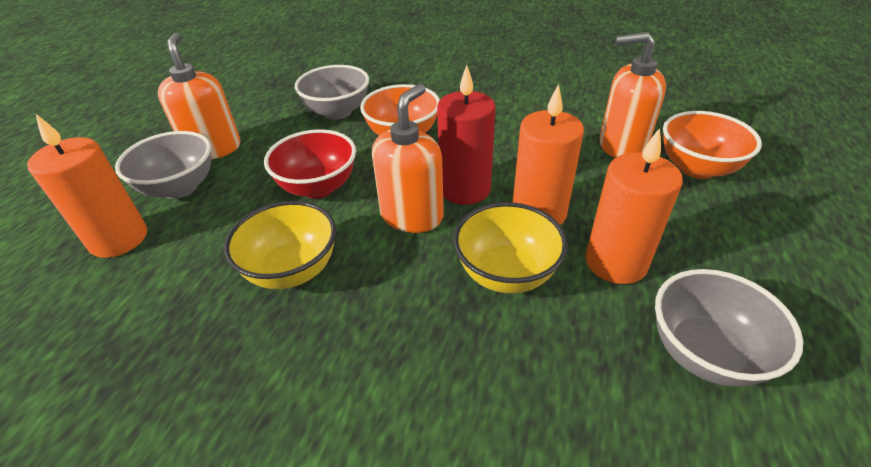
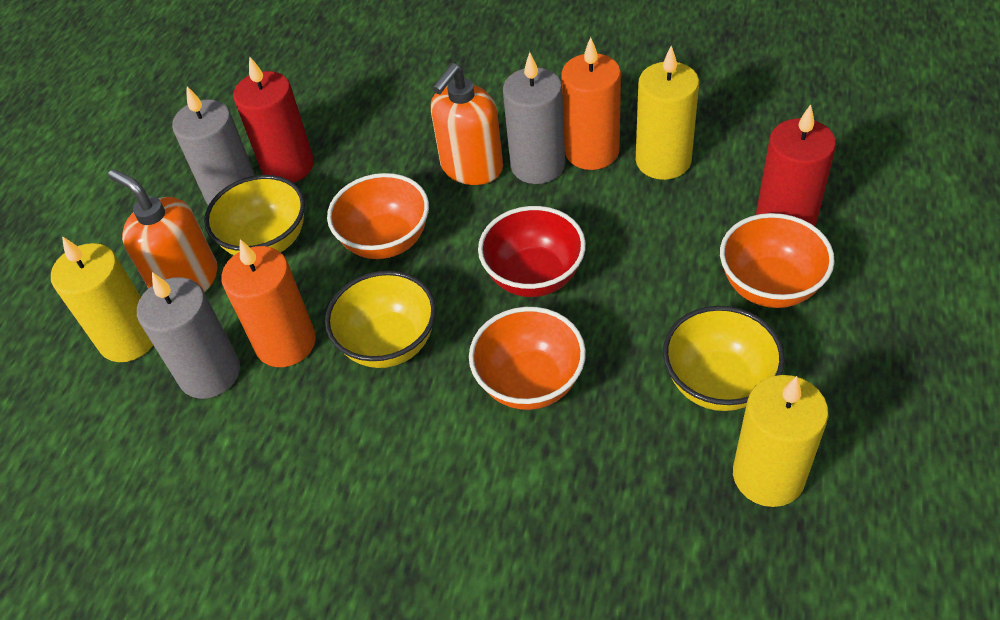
grey bowl: 3 -> 0
grey candle: 0 -> 3
orange bowl: 2 -> 3
orange candle: 3 -> 2
orange soap dispenser: 3 -> 2
red candle: 1 -> 2
yellow bowl: 2 -> 3
yellow candle: 0 -> 3

